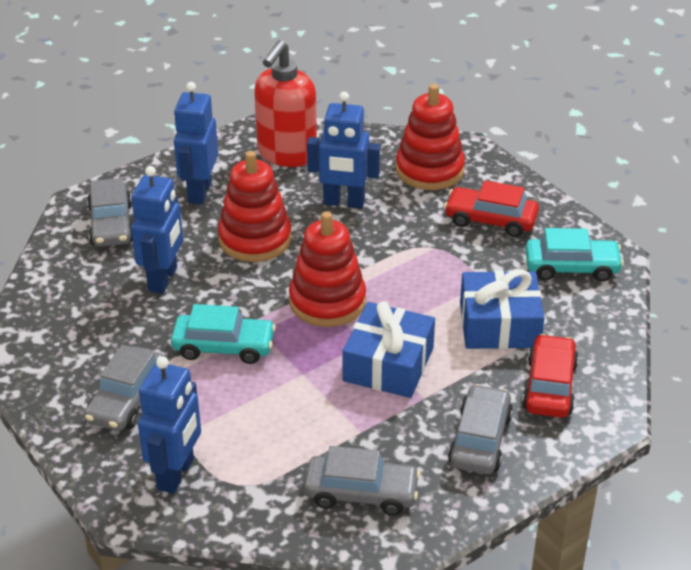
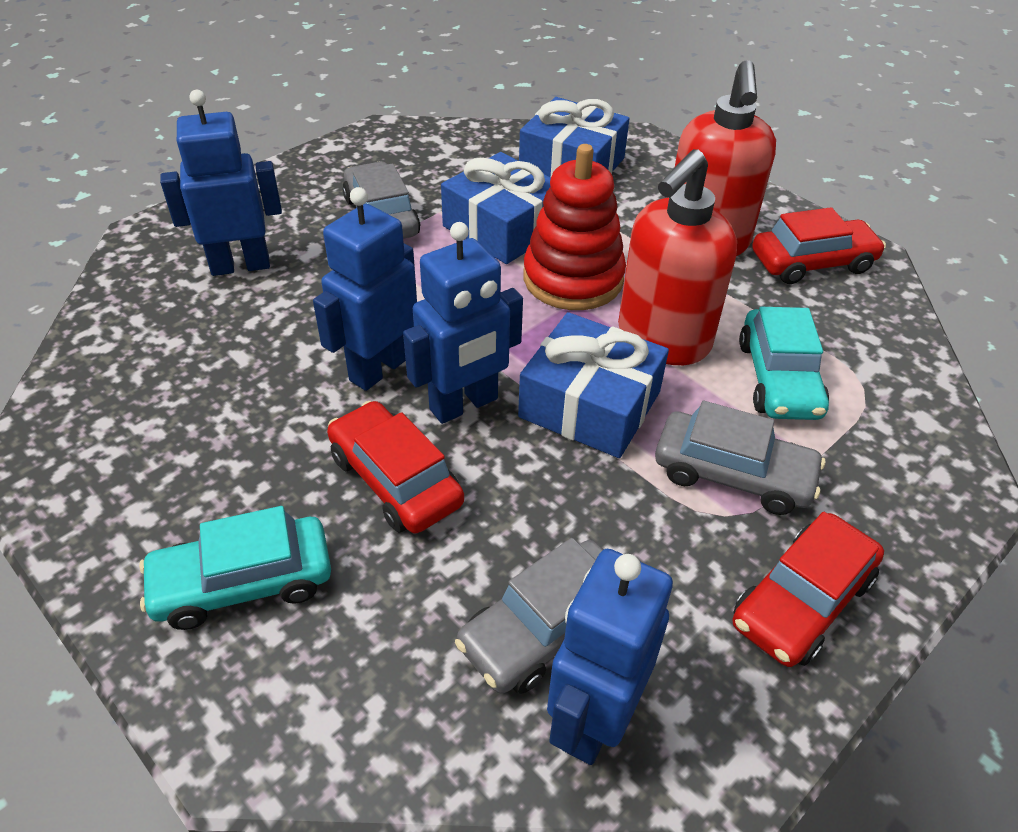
blue gift: 2 -> 3
grey car: 4 -> 3
red car: 2 -> 3
red soap dispenser: 1 -> 2
red stacking toy: 3 -> 1

